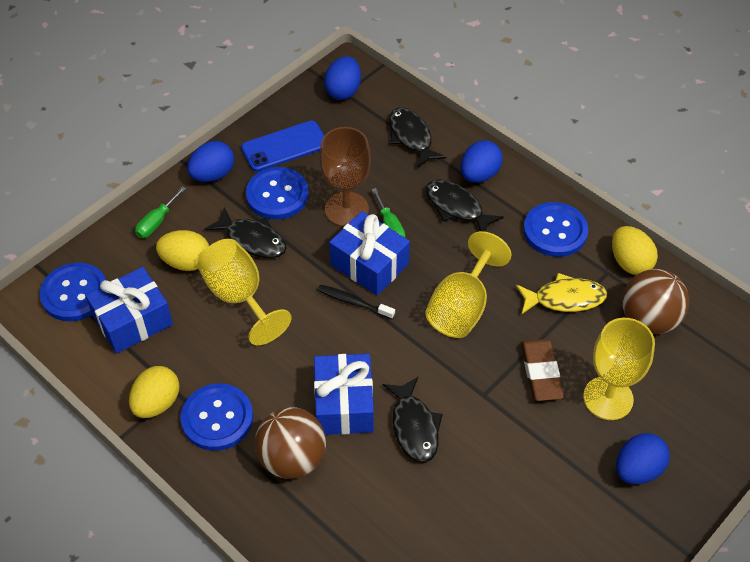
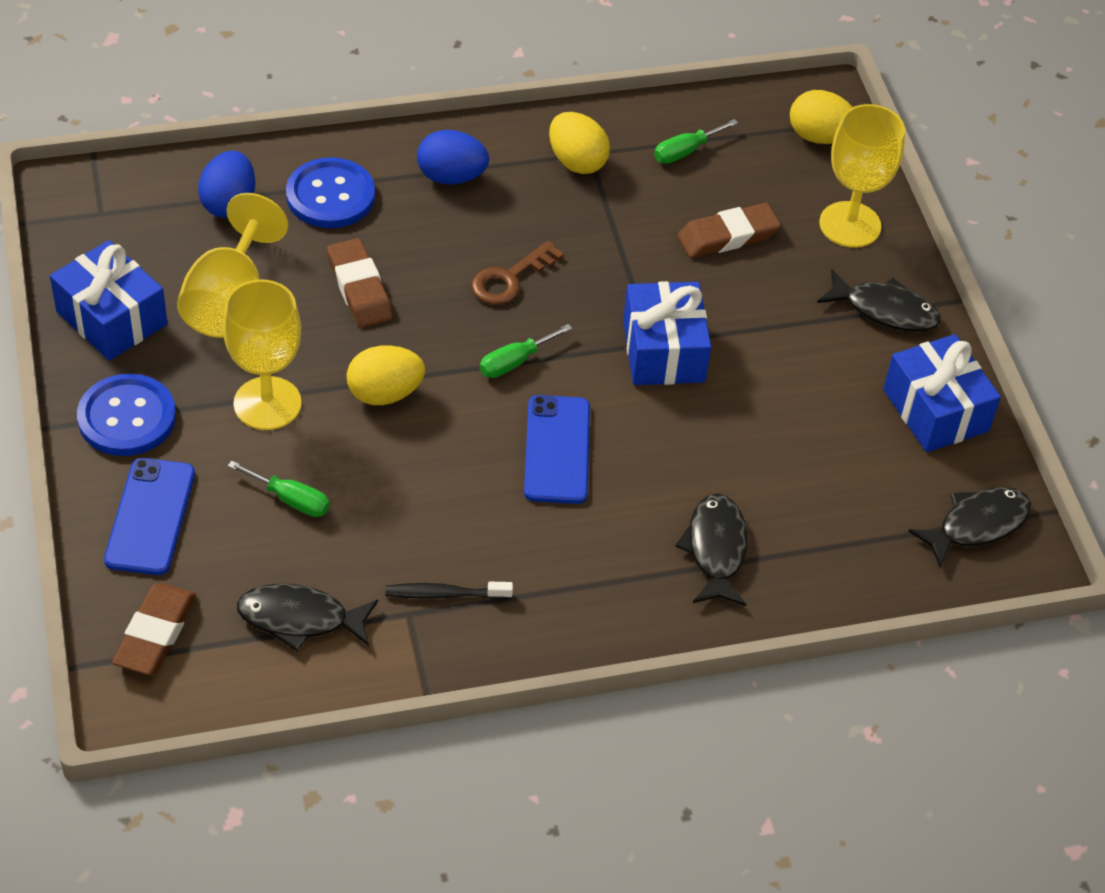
blue button: 4 -> 2
blue egg: 4 -> 2
blue phone: 1 -> 2
brown ball: 2 -> 0
brown eraser: 1 -> 3
brown goblet: 1 -> 0
brown key: 0 -> 1
green screwdriver: 2 -> 3
yellow fish: 1 -> 0

